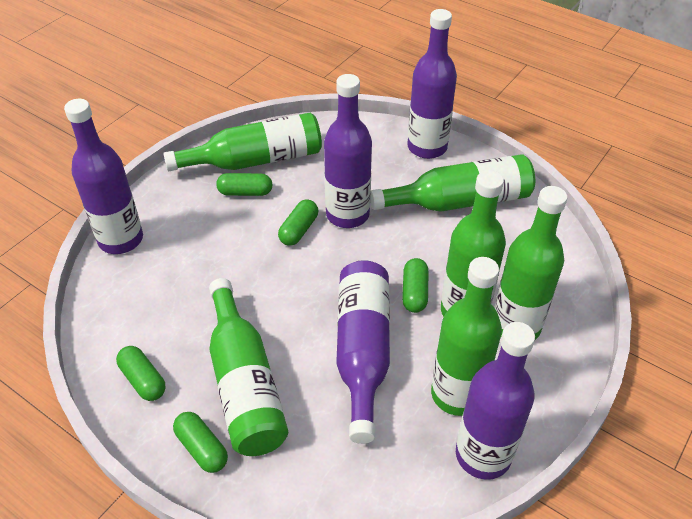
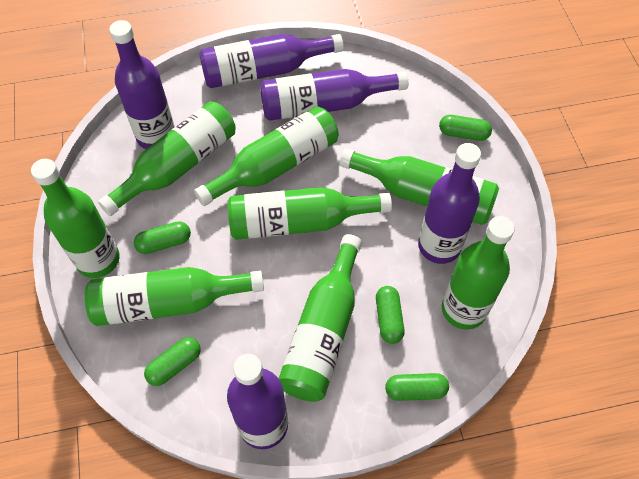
green bottle: 6 -> 8

